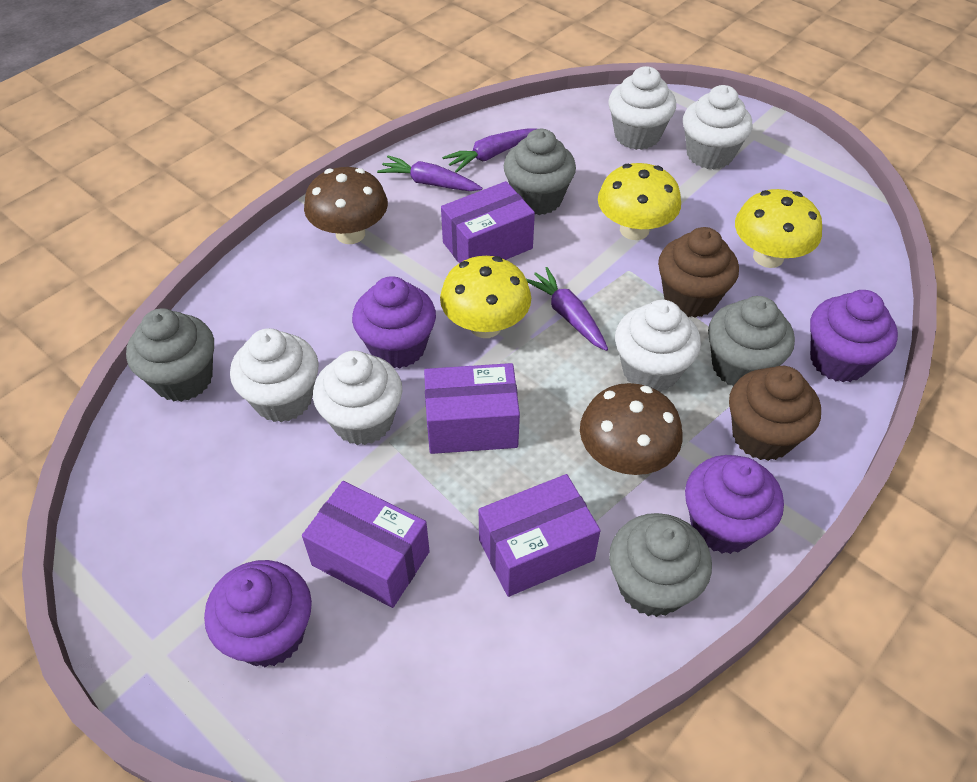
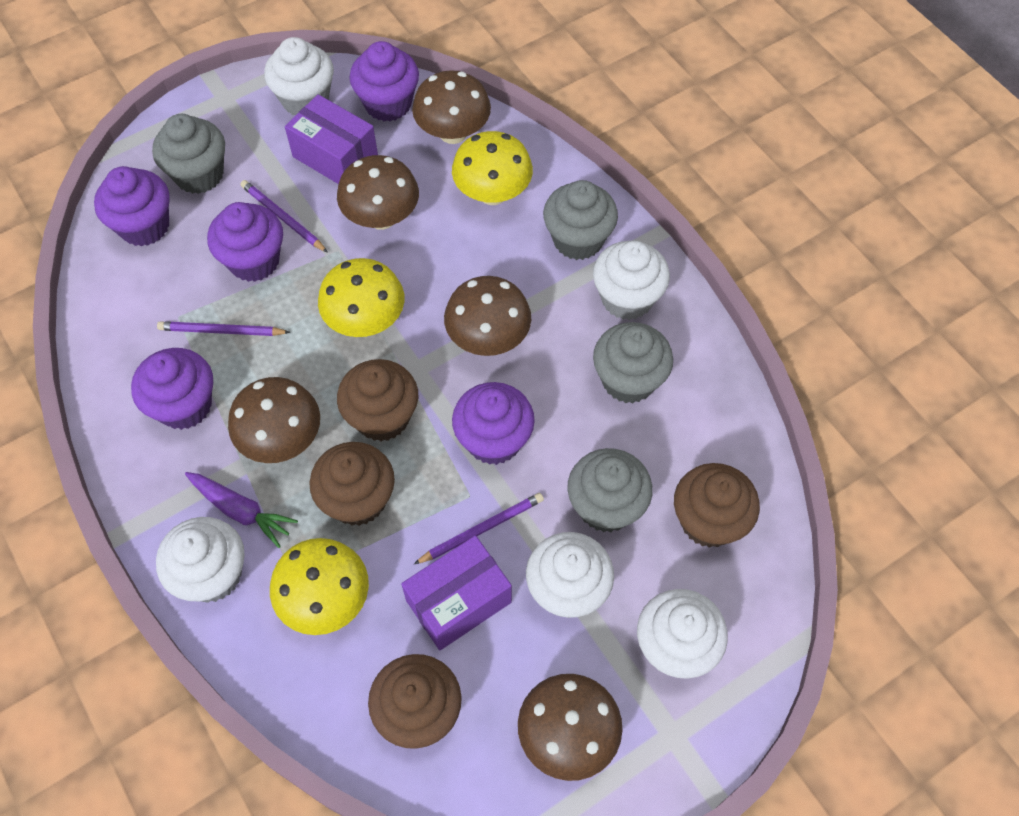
brown cupcake: 2 -> 4
brown mushroom: 2 -> 5
purple box: 4 -> 2
purple carrot: 3 -> 1
purple cupcake: 4 -> 5
purple pencil: 0 -> 3

